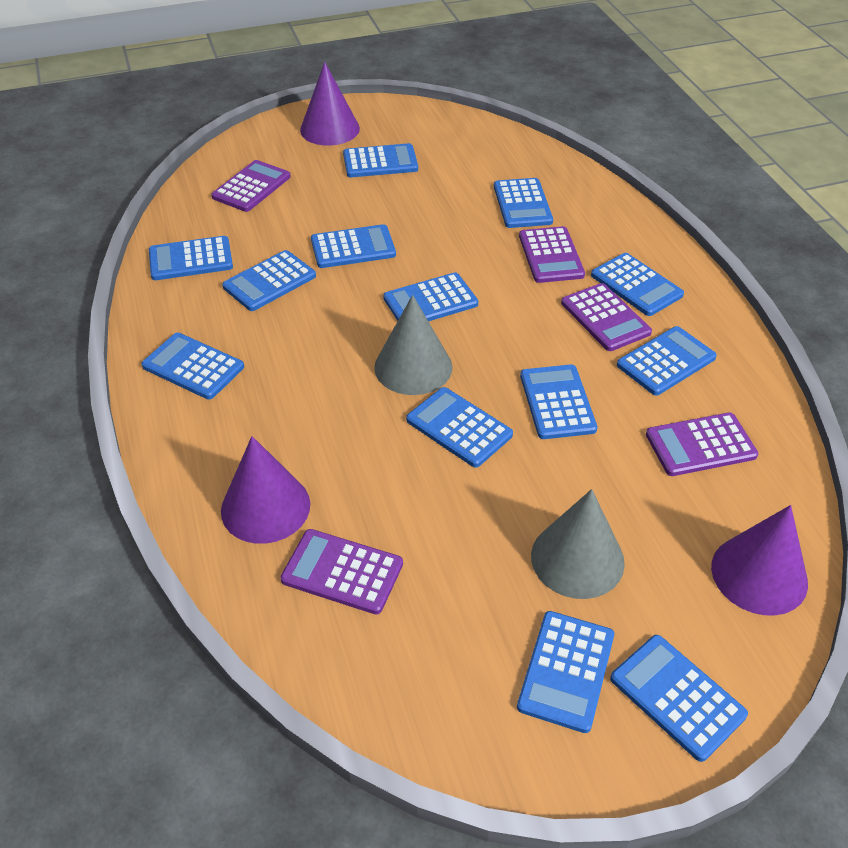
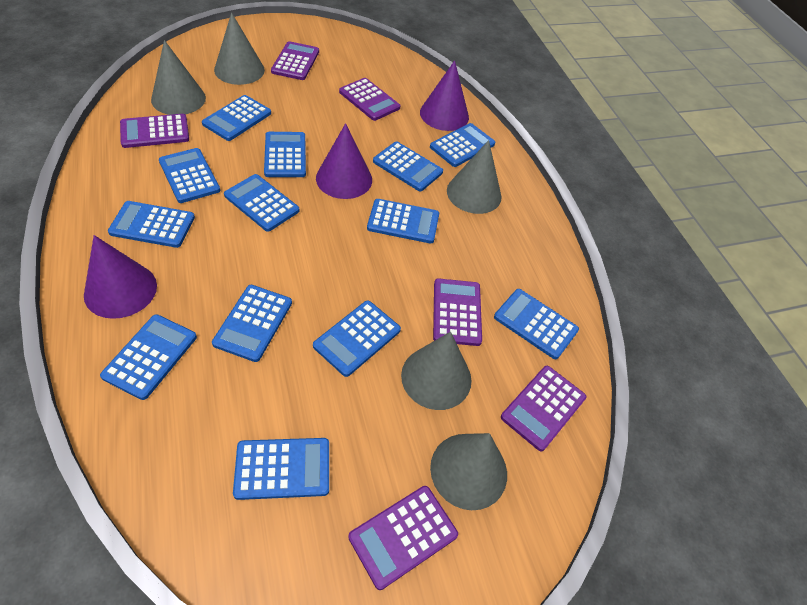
grey cone: 2 -> 5
purple calculator: 5 -> 6

